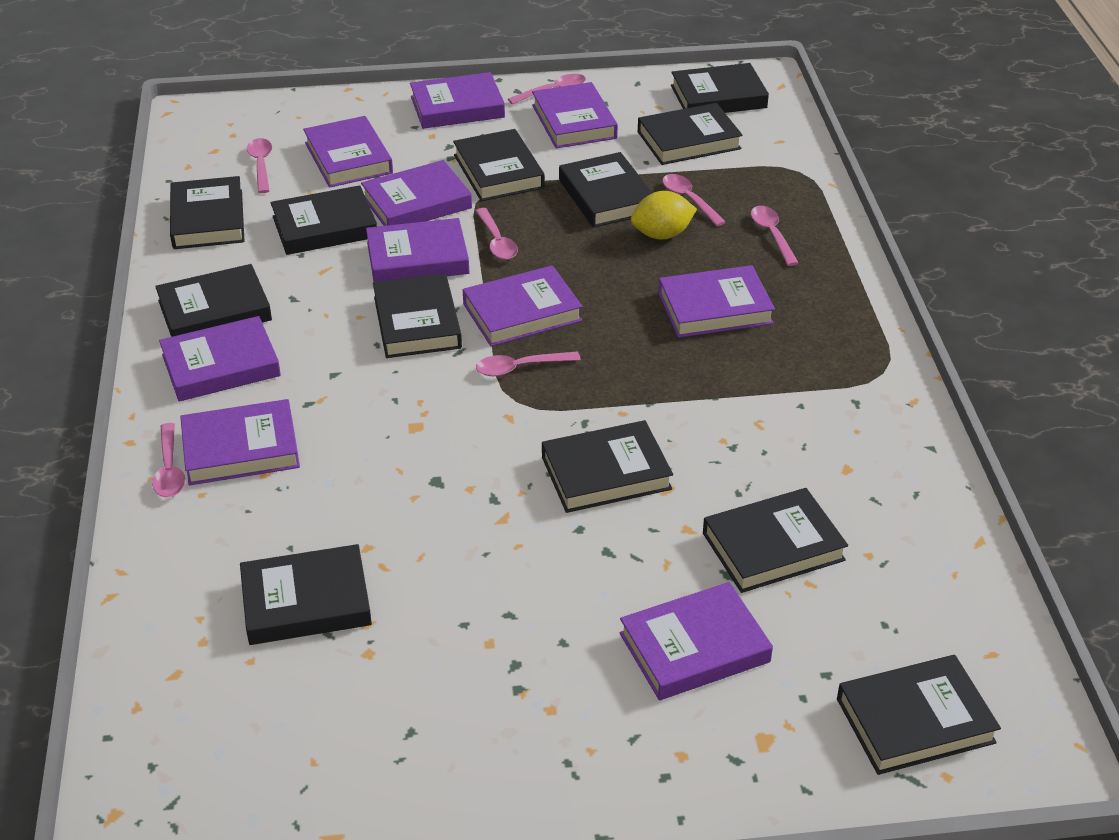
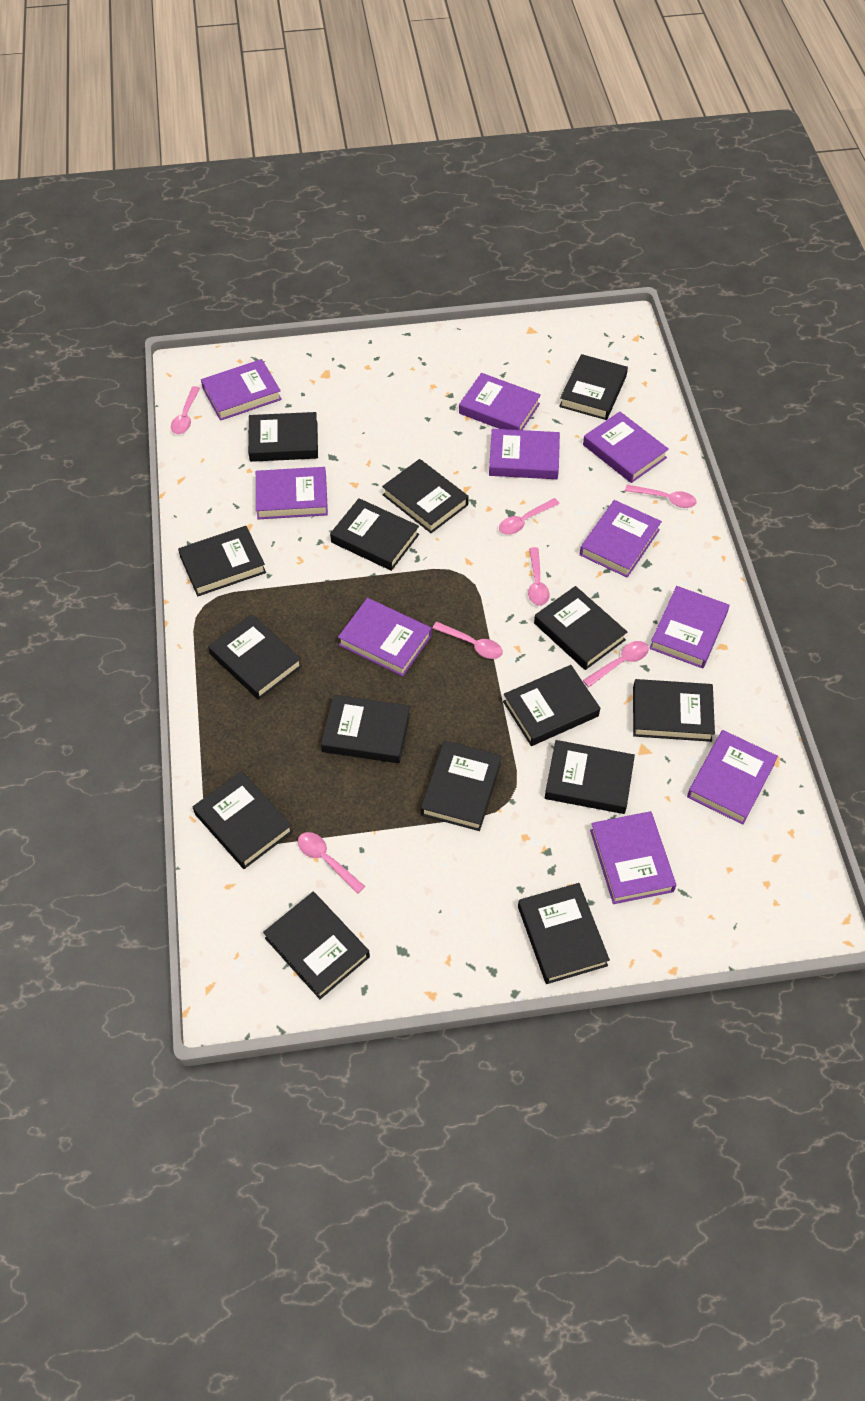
black book: 12 -> 15
yellow lemon: 1 -> 0

